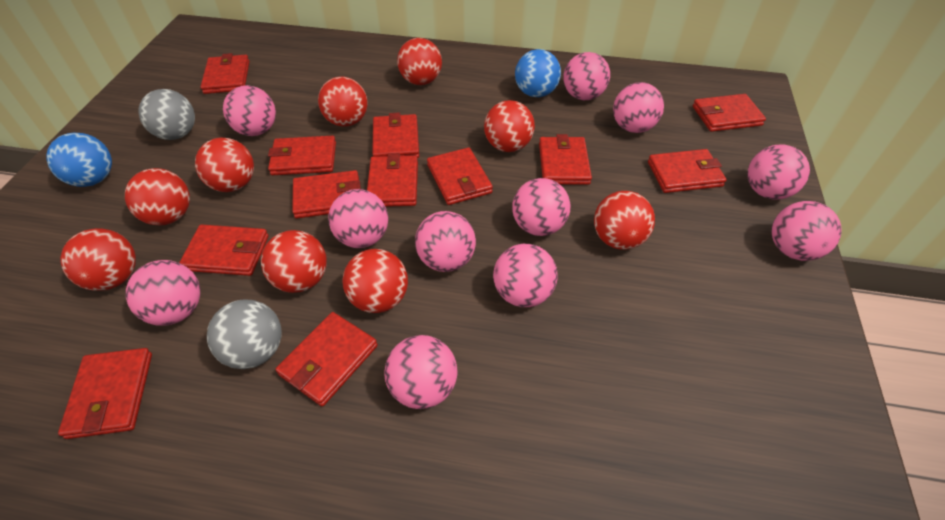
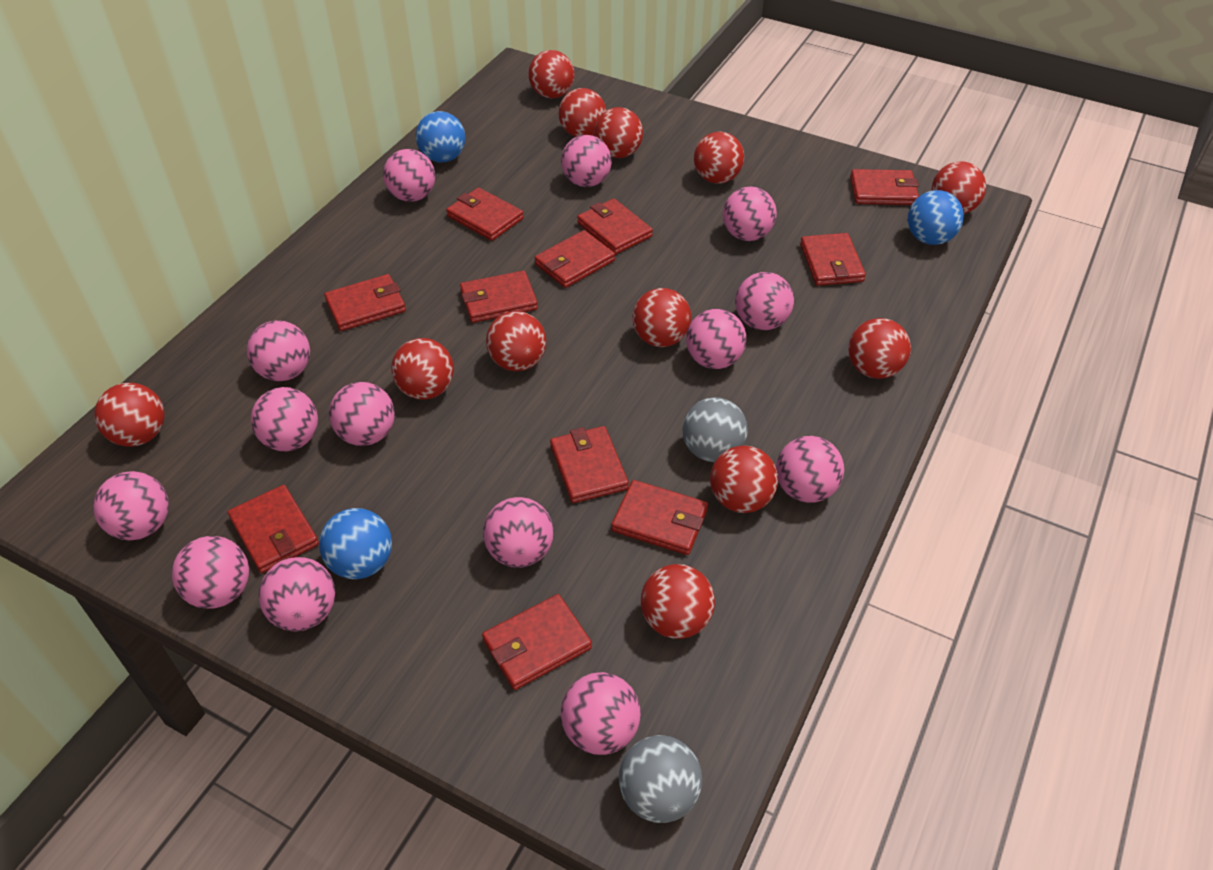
blue ball: 2 -> 3
pink ball: 11 -> 14
red ball: 9 -> 12
red wallet: 12 -> 11

